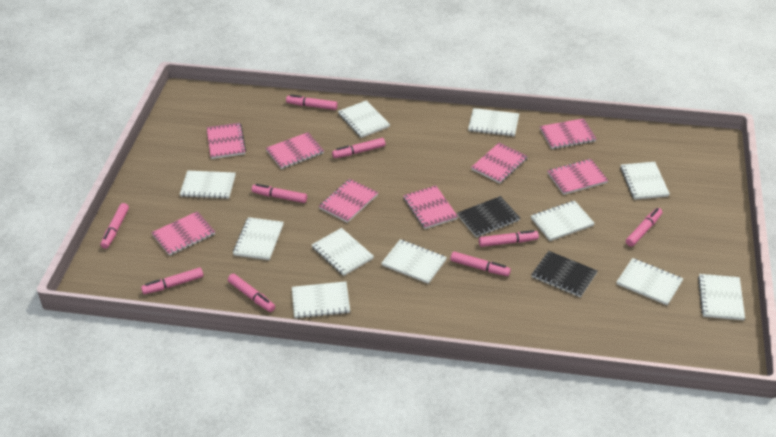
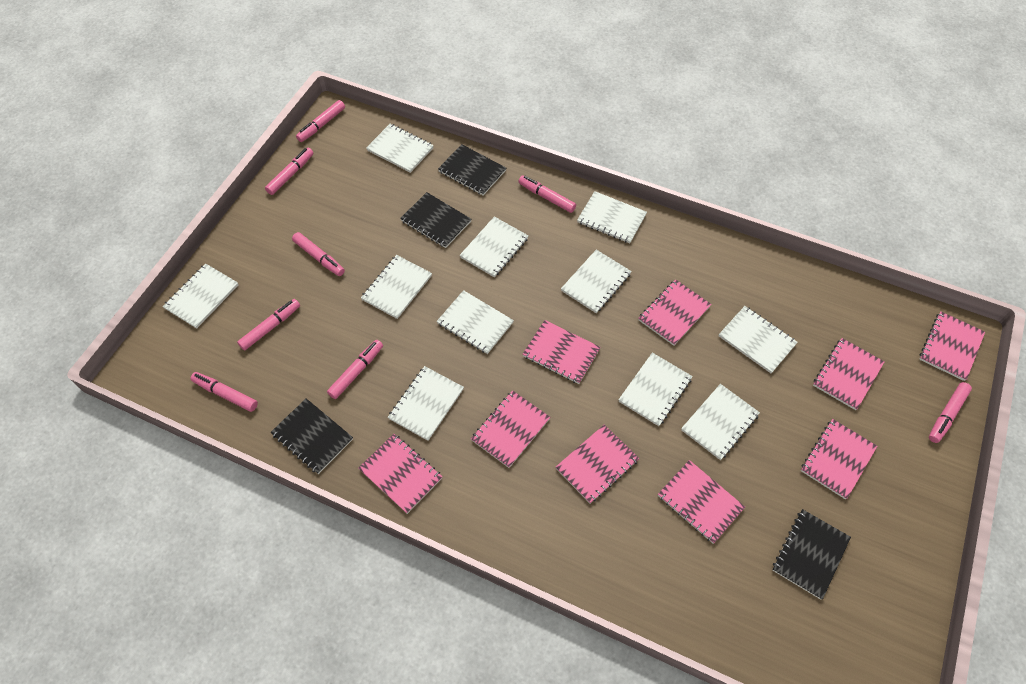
black notebook: 2 -> 4
pink marker: 9 -> 8
pink notebook: 8 -> 9

